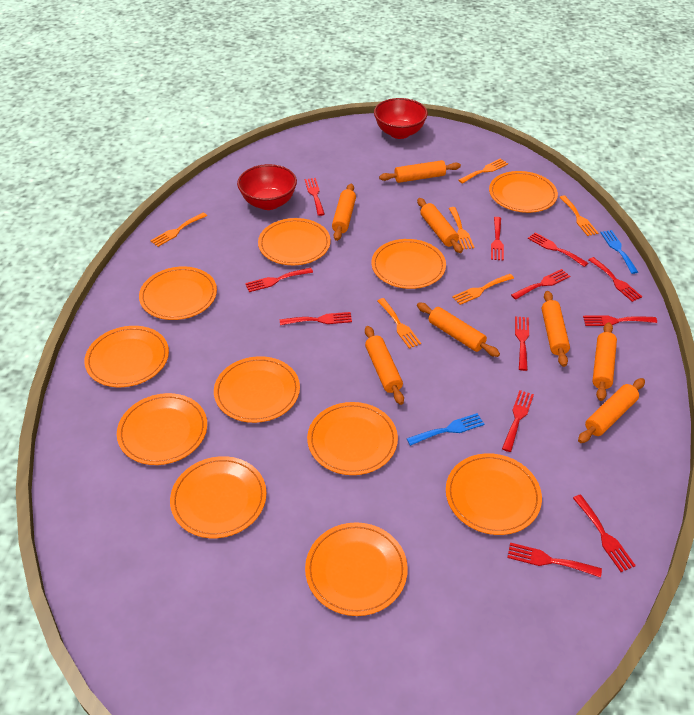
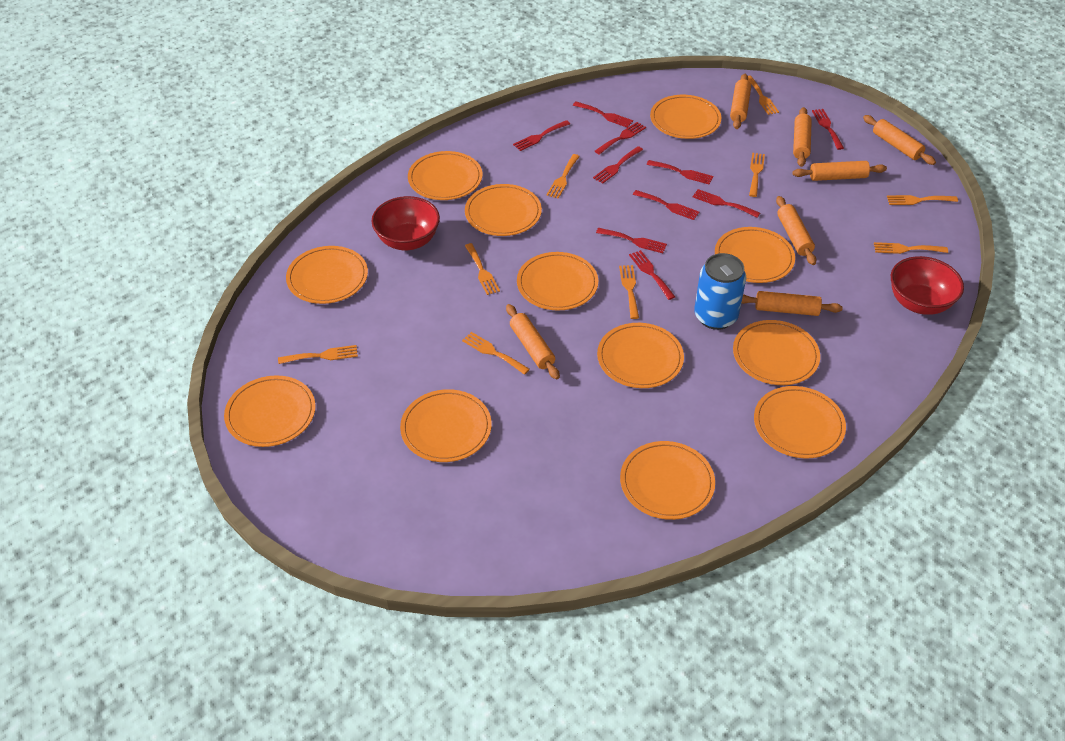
blue can: 0 -> 1
blue fork: 2 -> 0
orange fork: 6 -> 9
orange plate: 11 -> 12
orange rolling pin: 8 -> 7
red fork: 12 -> 10

